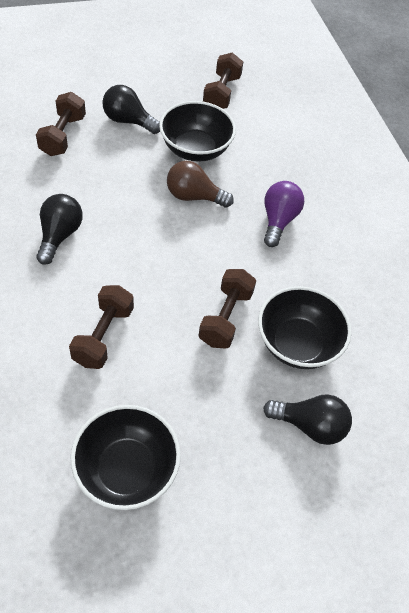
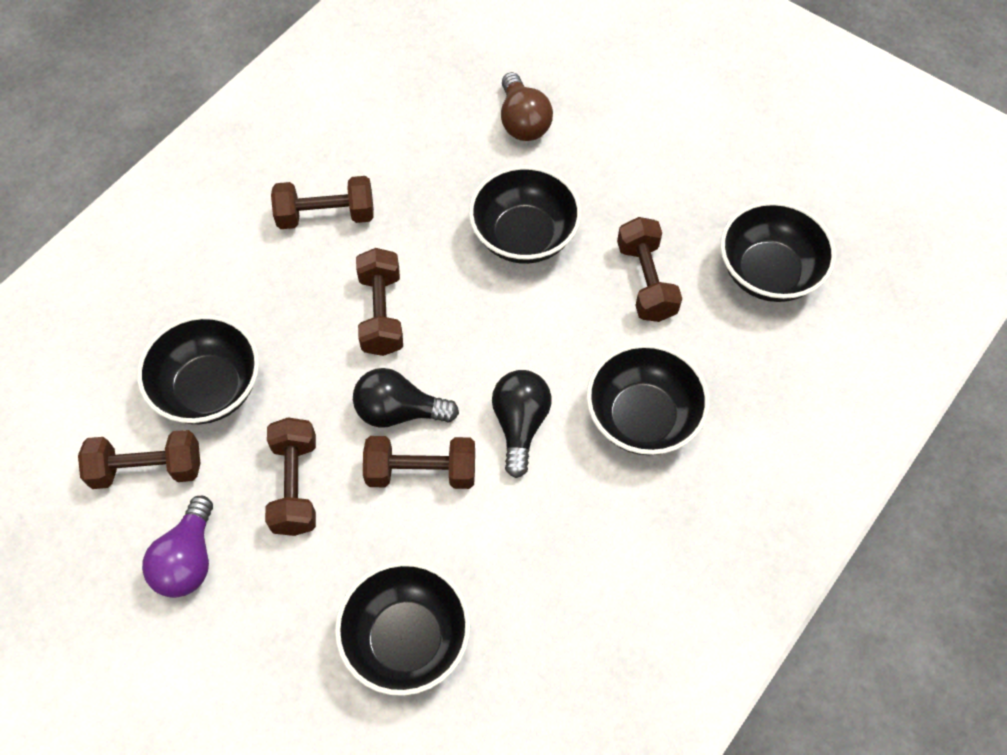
black bowl: 3 -> 5
black light bulb: 3 -> 2
brown dumbbell: 4 -> 6

